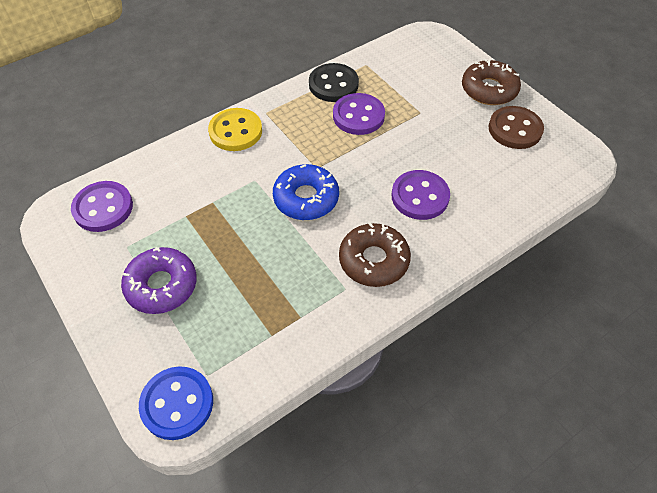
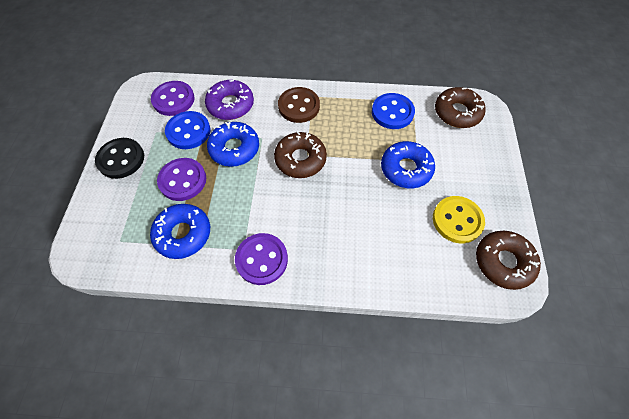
blue button: 1 -> 2
blue donut: 1 -> 3
brown donut: 2 -> 3

